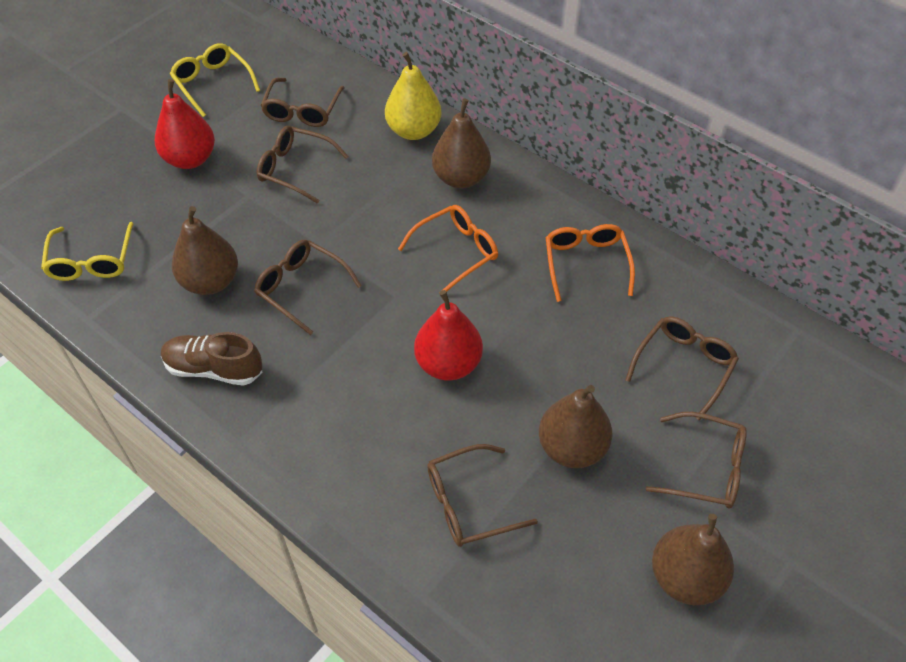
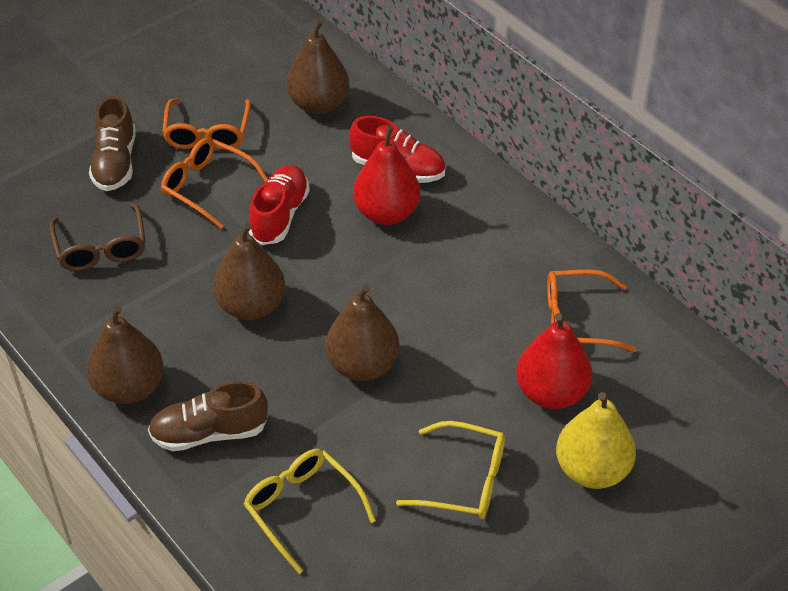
brown glasses: 6 -> 1
brown shoe: 1 -> 2
orange glasses: 2 -> 3
red shoe: 0 -> 2

